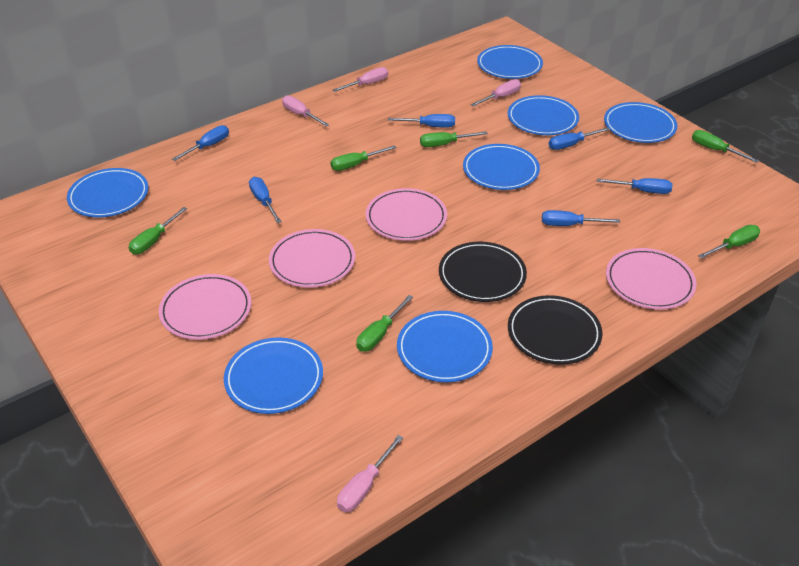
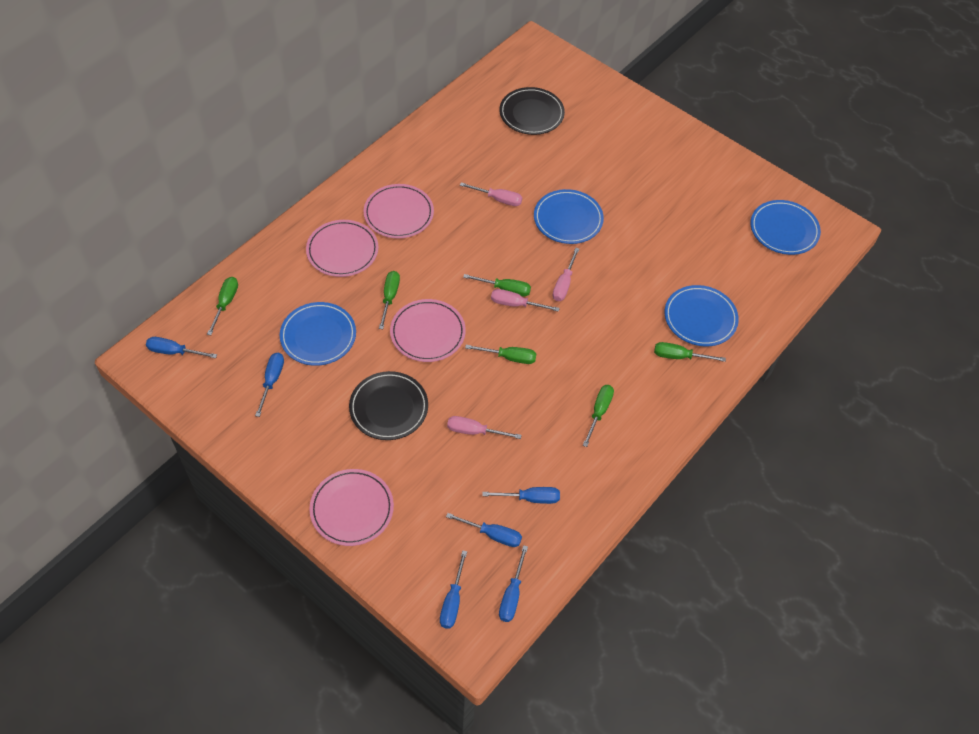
blue plate: 7 -> 4

